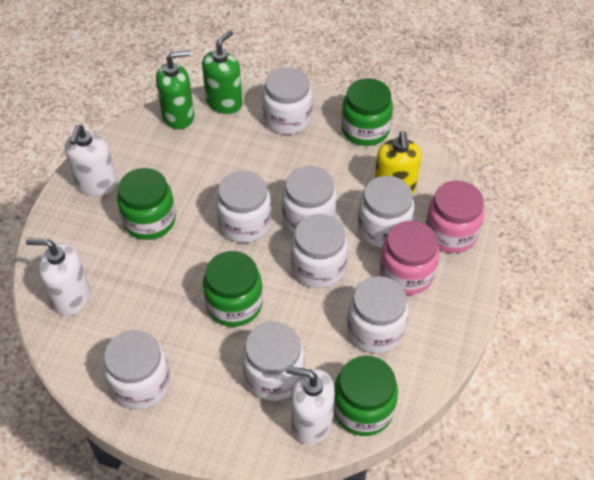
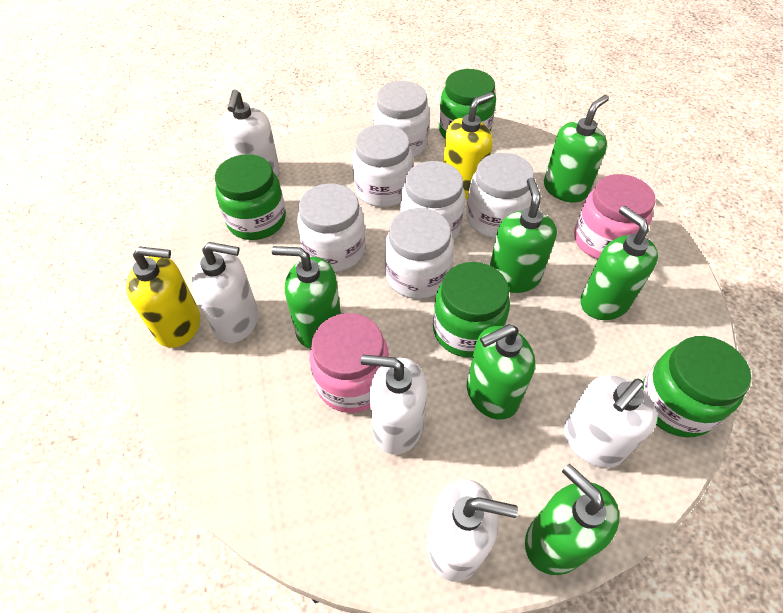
green soap dispenser: 2 -> 6
white jar: 8 -> 6
white soap dispenser: 3 -> 5
yellow soap dispenser: 1 -> 2

